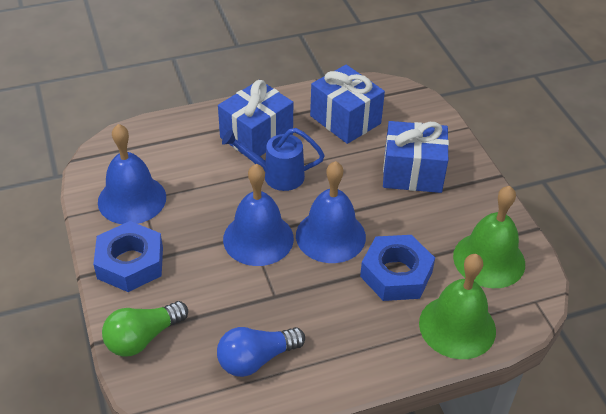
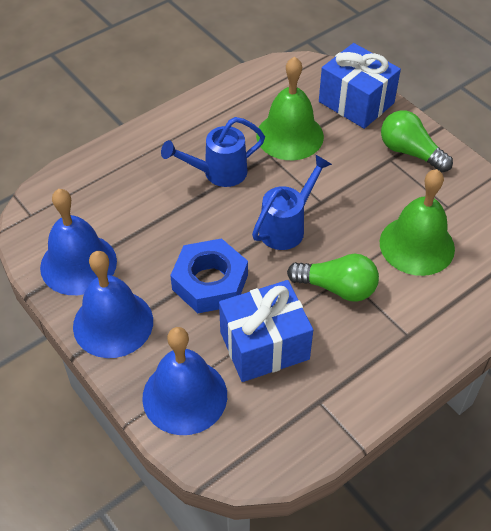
blue gift: 3 -> 2
blue light bulb: 1 -> 0
blue nut: 2 -> 1
blue watering can: 1 -> 2
green light bulb: 1 -> 2

